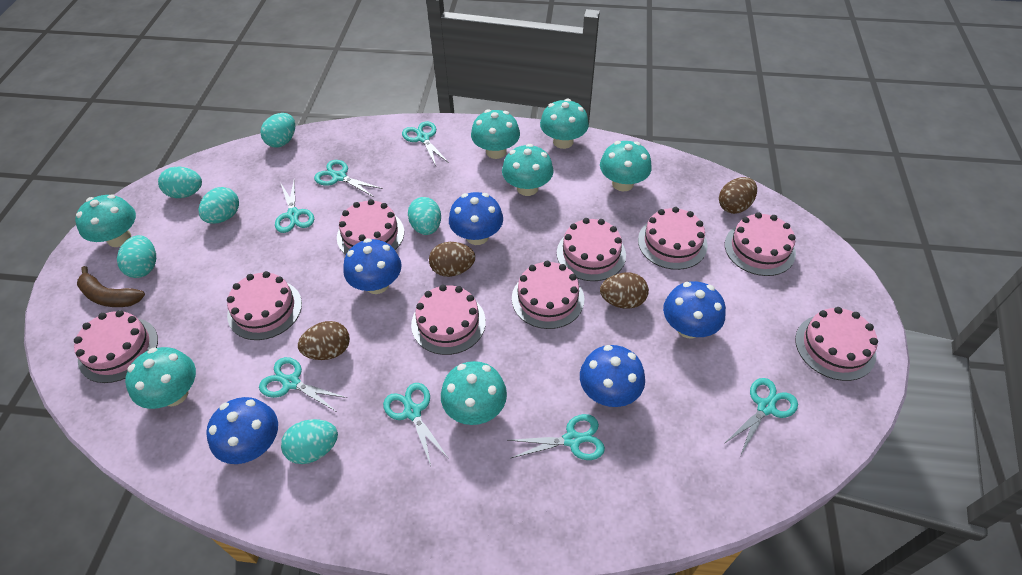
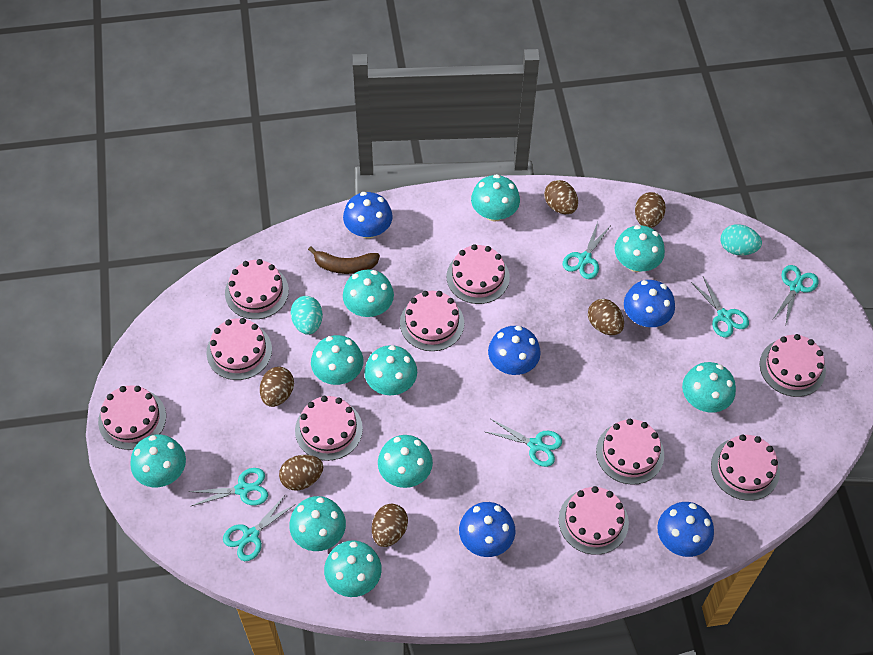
brown egg: 4 -> 6
pink cake: 9 -> 10
turquoise egg: 6 -> 2
turquoise mushroom: 7 -> 10
turquoise scissors: 7 -> 6

